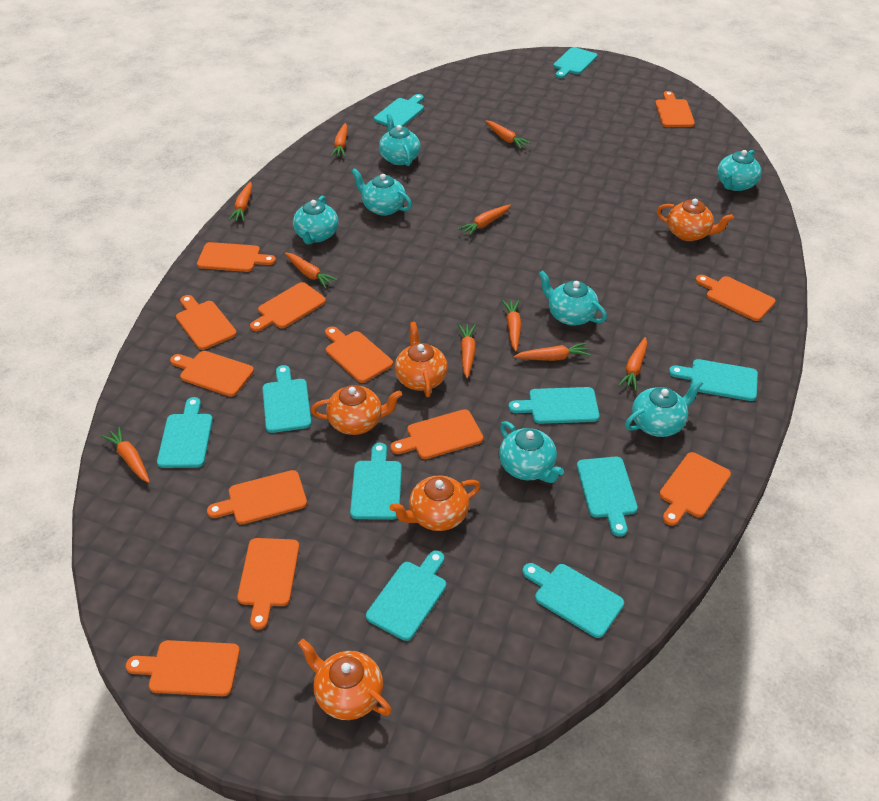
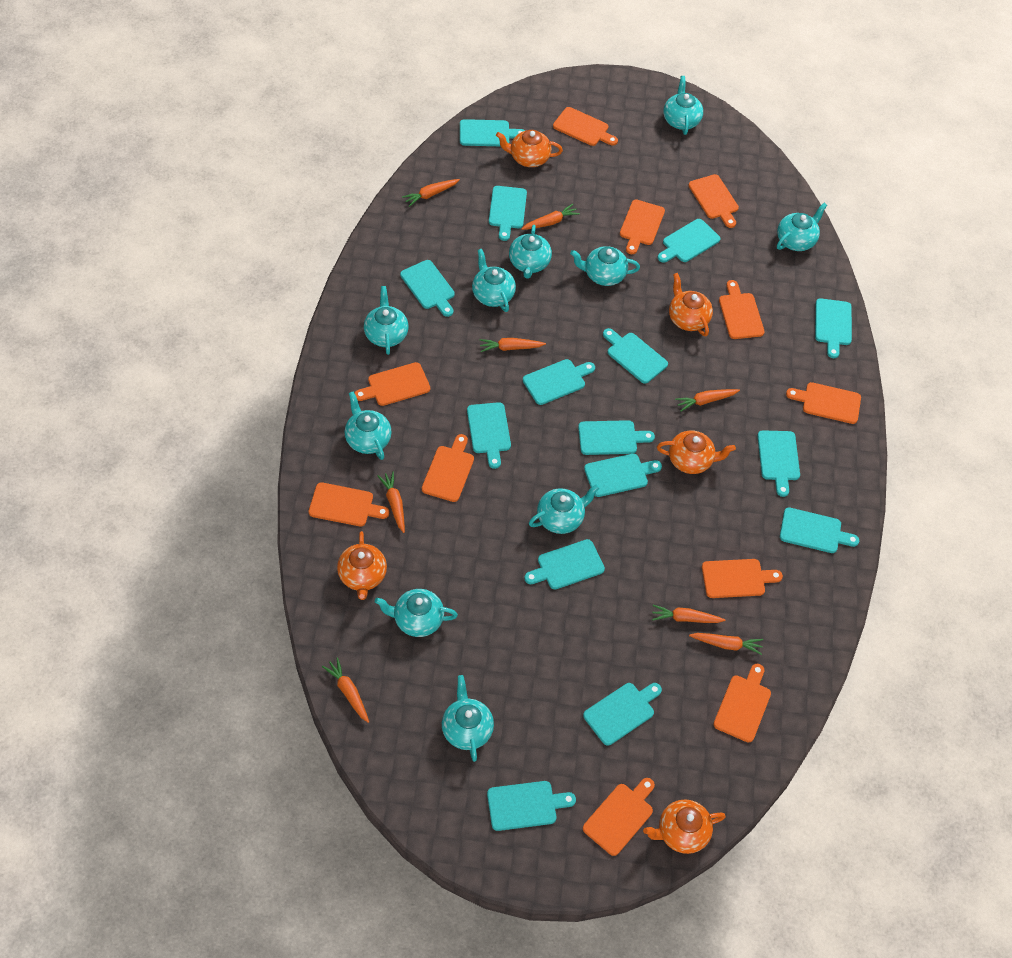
orange carrot: 10 -> 8
orange cutting board: 12 -> 11
turquoise cutting board: 10 -> 15
turquoise teapot: 7 -> 10

